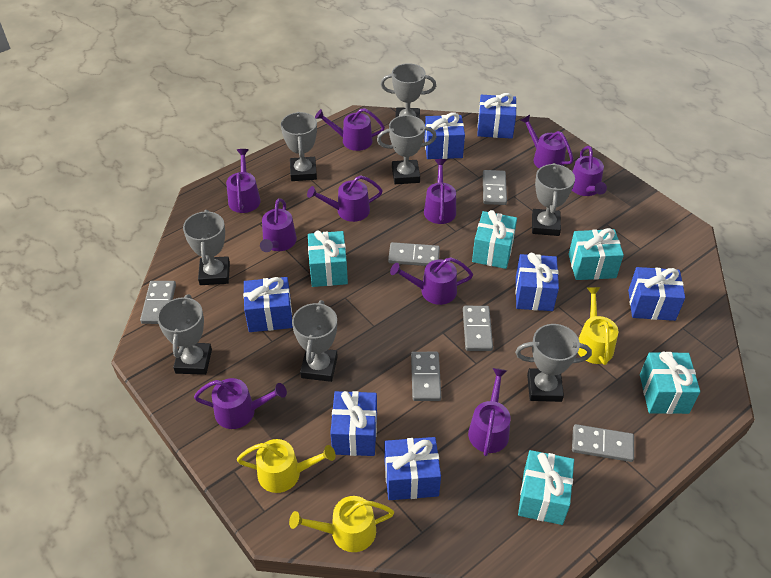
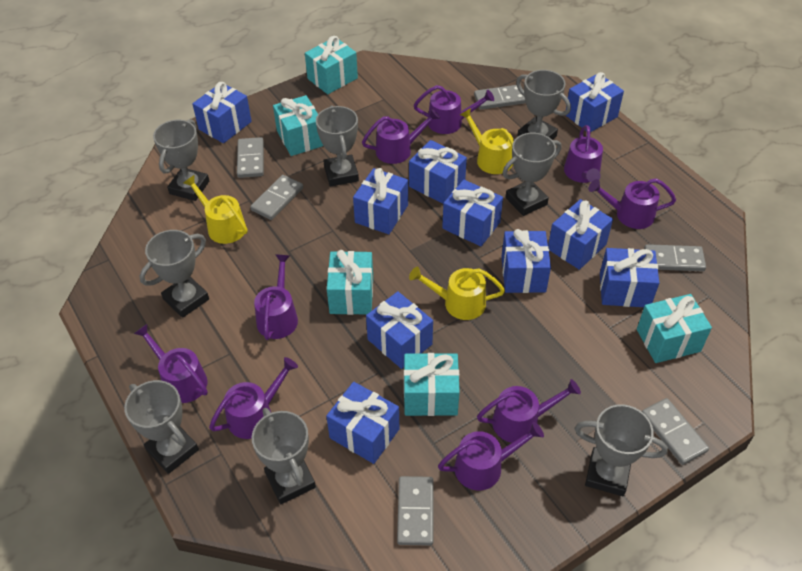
blue gift: 7 -> 10
purple watering can: 10 -> 9

